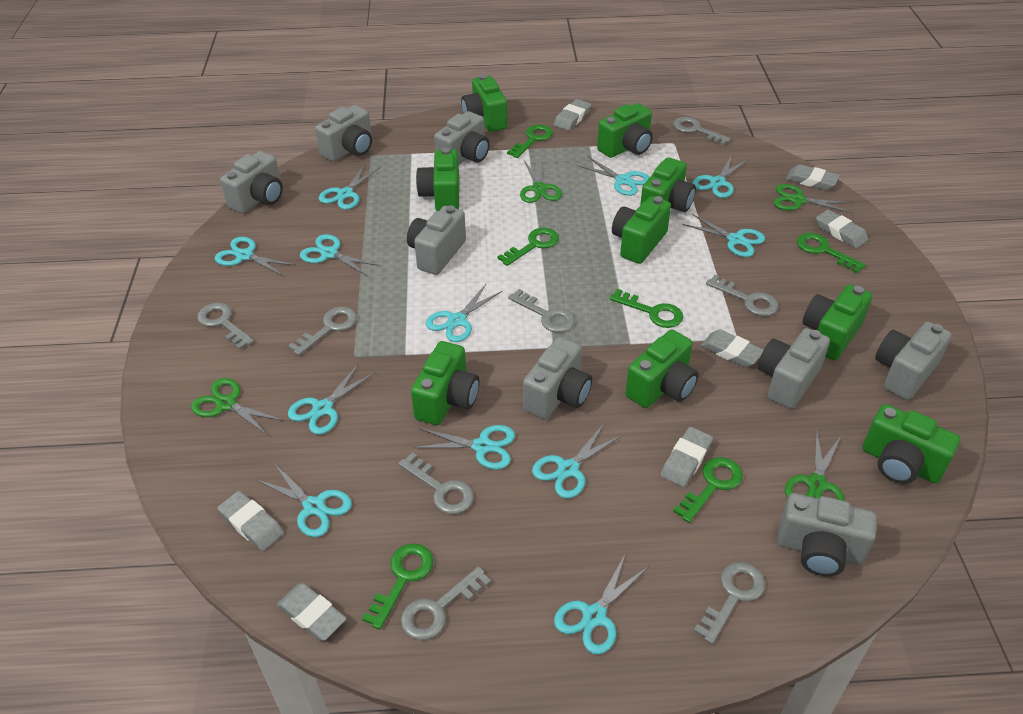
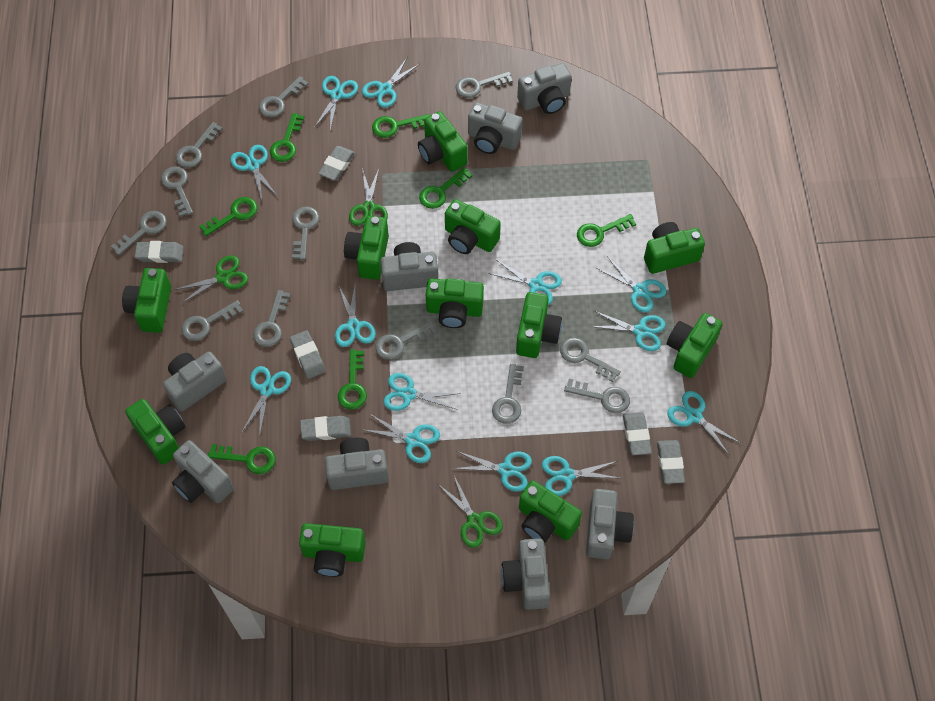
green camera: 9 -> 11
green key: 6 -> 7
green scissors: 4 -> 3
grey eraser: 7 -> 6
grey key: 8 -> 12
turquoise scissors: 12 -> 13

